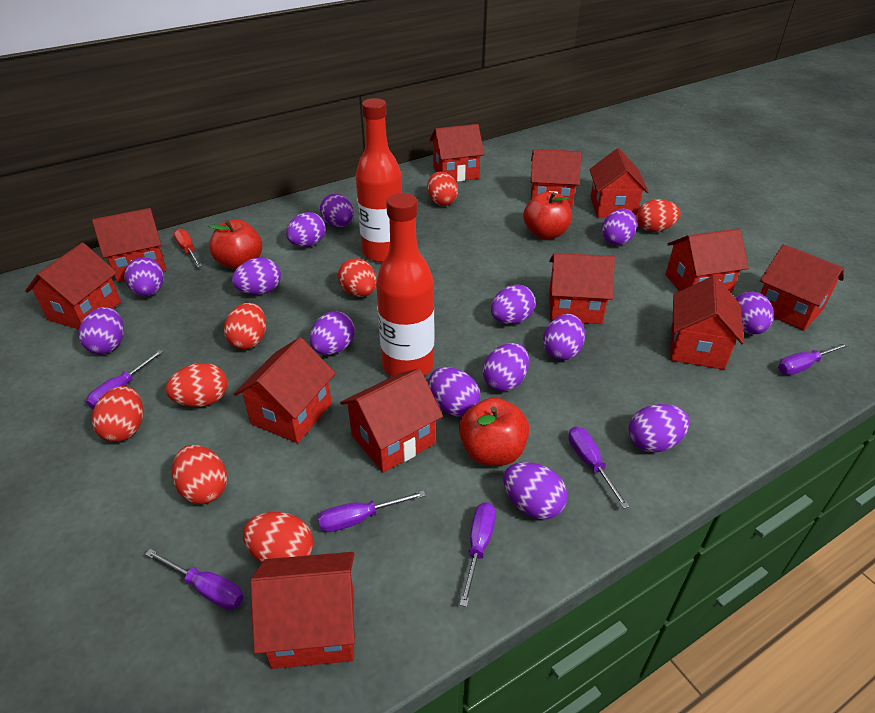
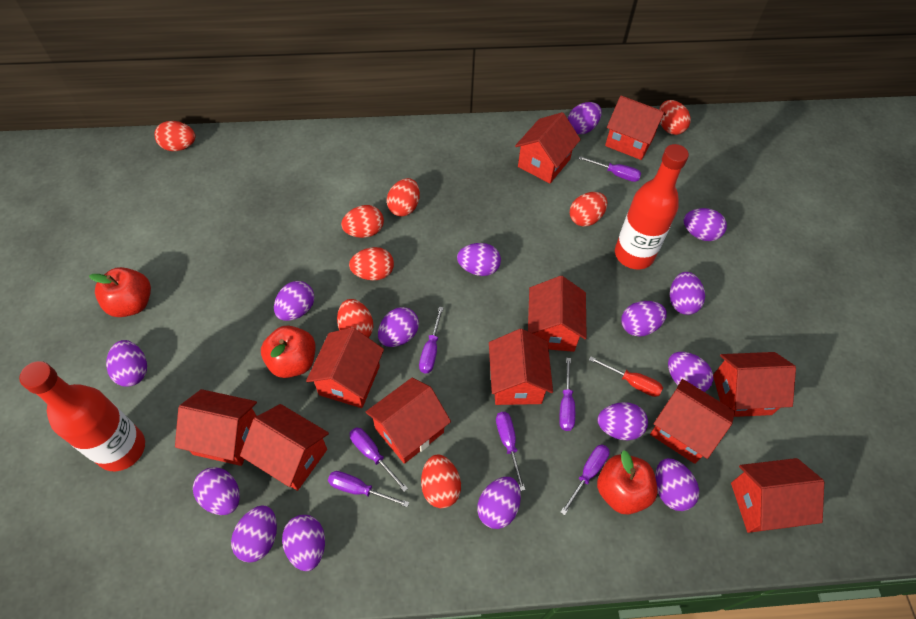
purple egg: 14 -> 15
purple screwdriver: 6 -> 7
red house: 12 -> 11

